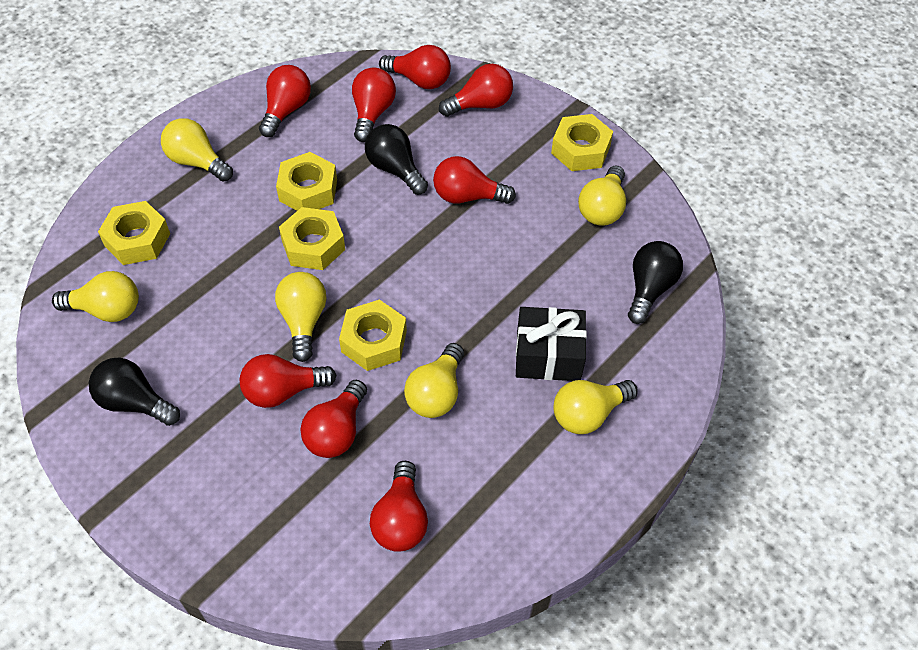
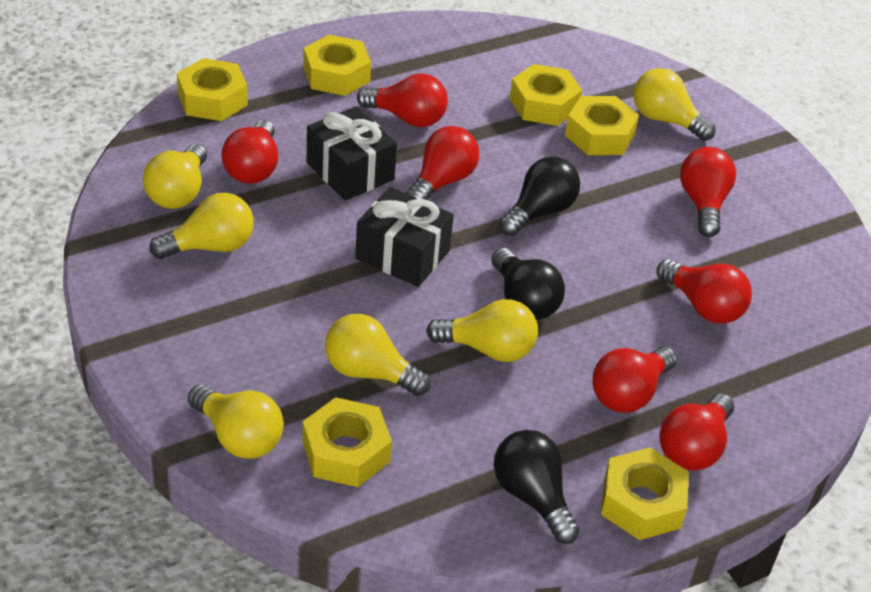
black gift: 1 -> 2
red light bulb: 8 -> 7
yellow nut: 5 -> 6

